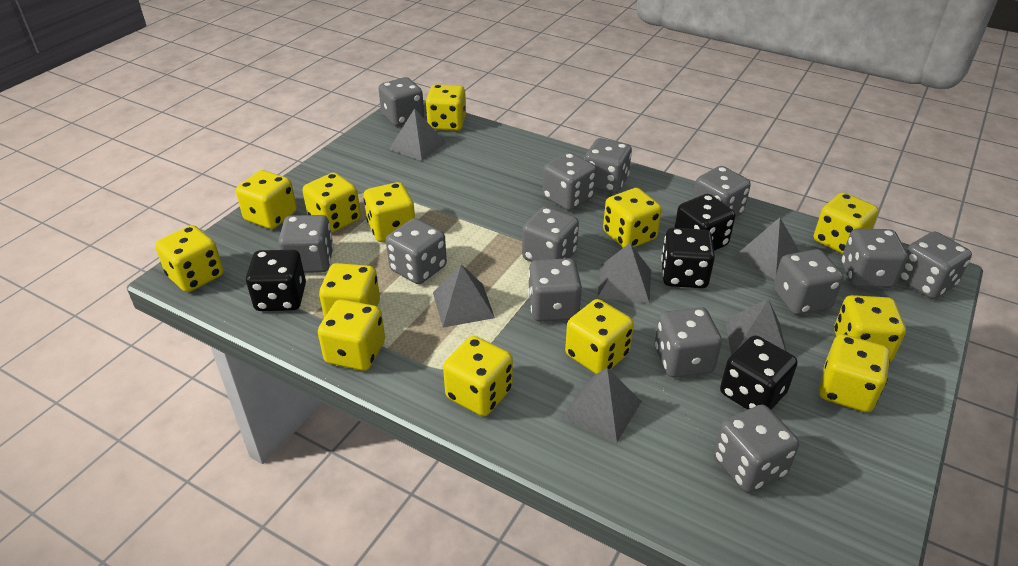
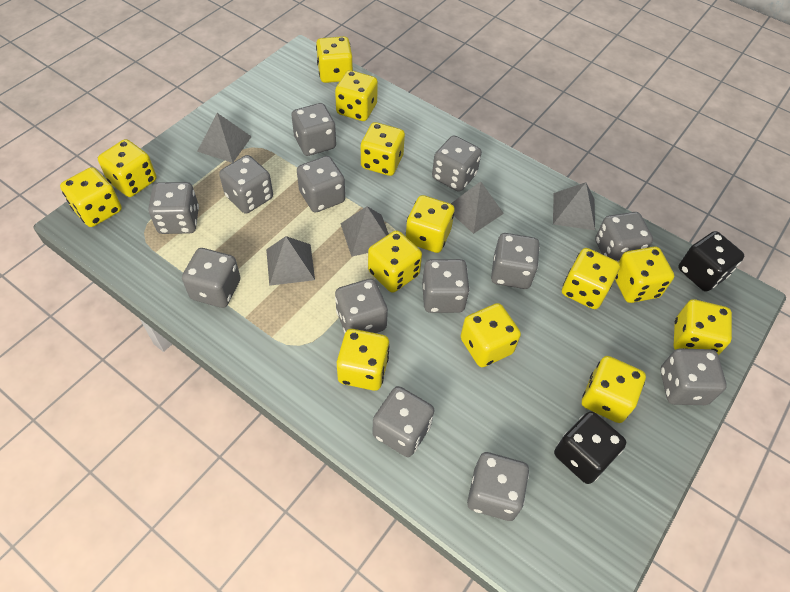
black dice: 4 -> 2
grey pyramid: 6 -> 5

